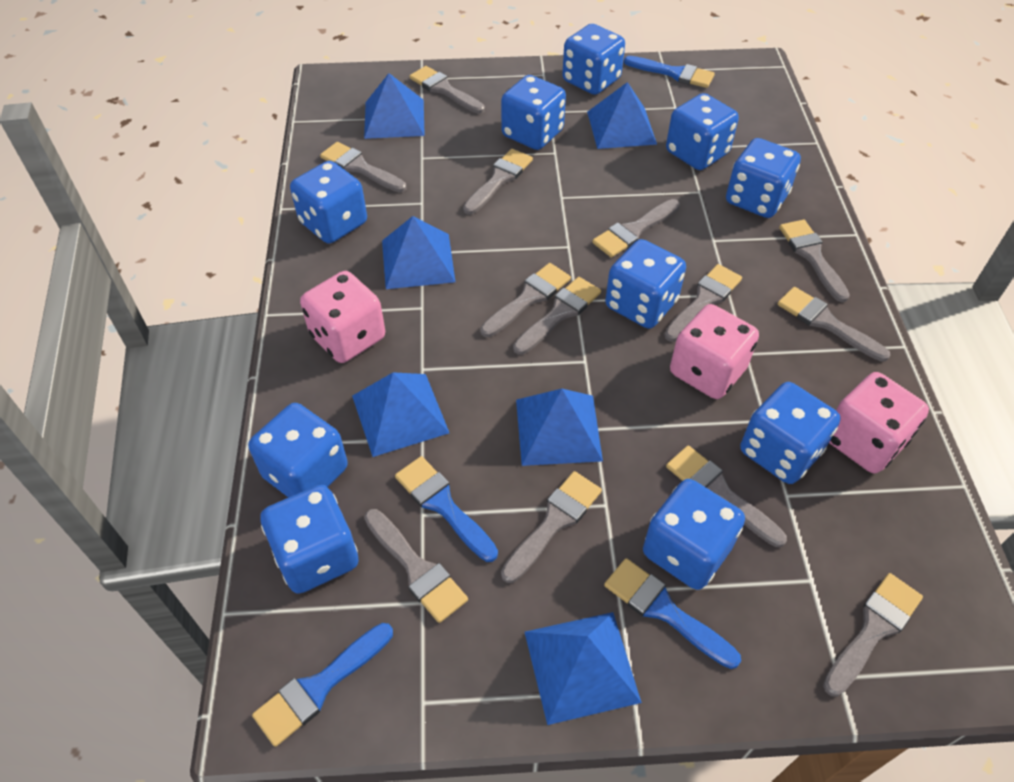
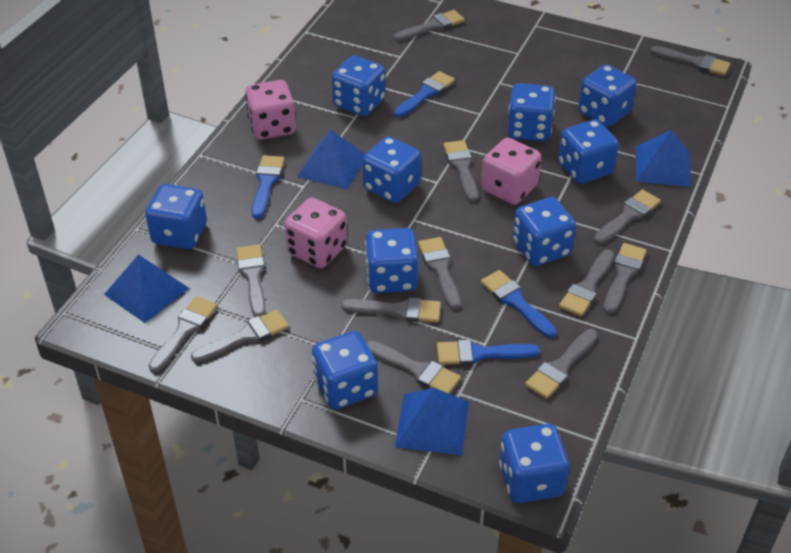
blue pyramid: 6 -> 4

